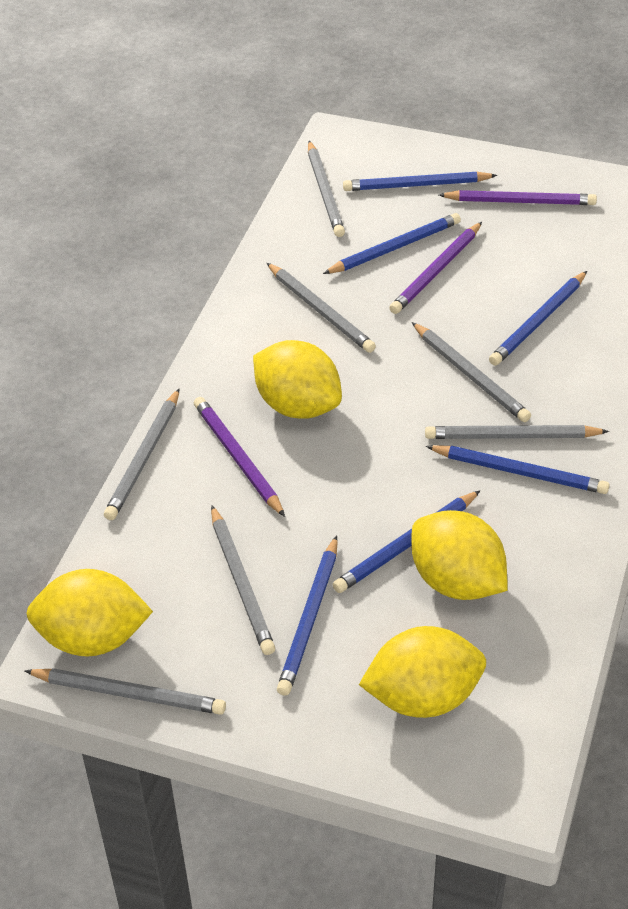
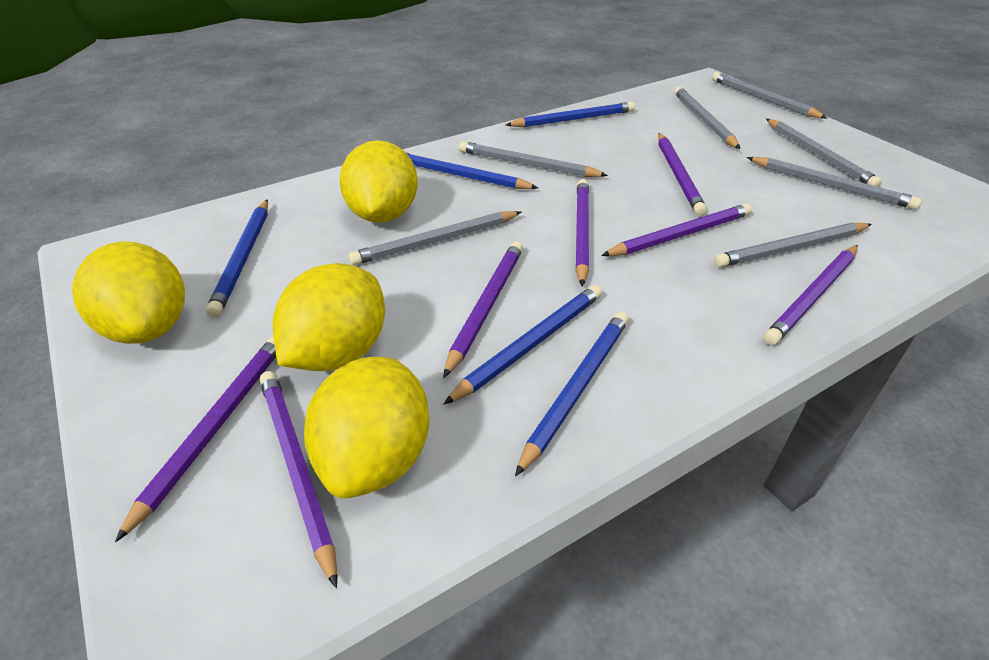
blue pencil: 6 -> 5
purple pencil: 3 -> 7

